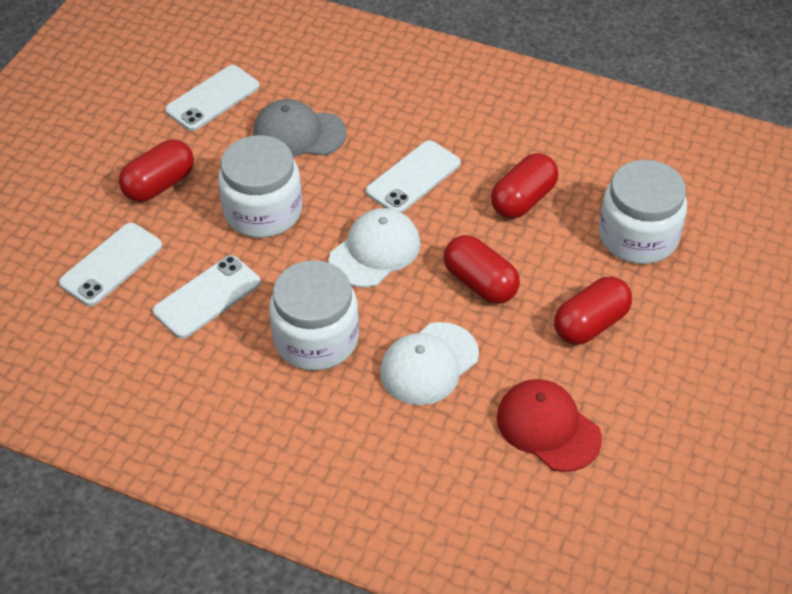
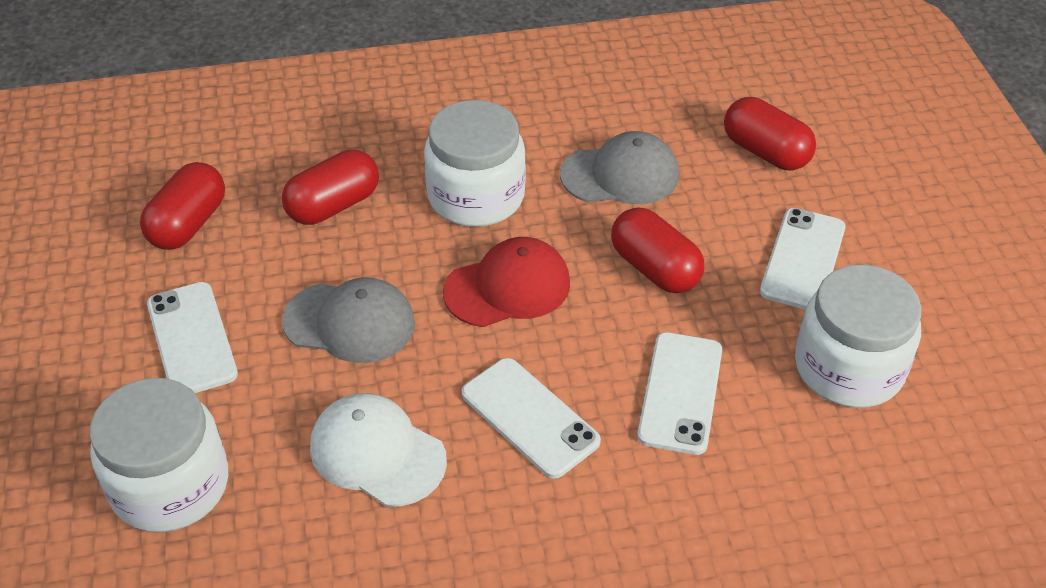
grey cap: 1 -> 2
white cap: 2 -> 1

